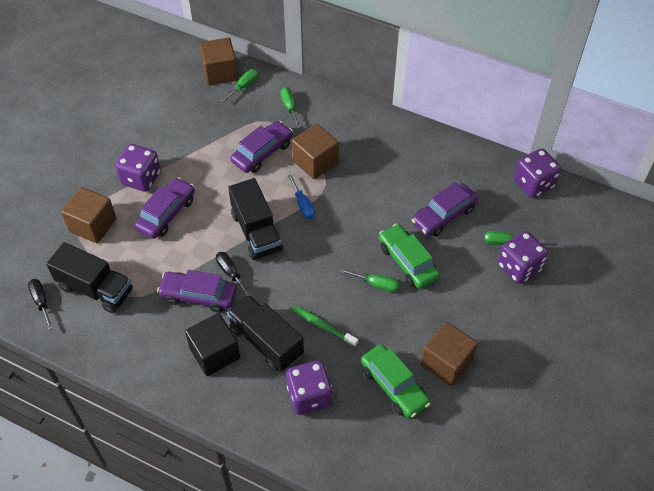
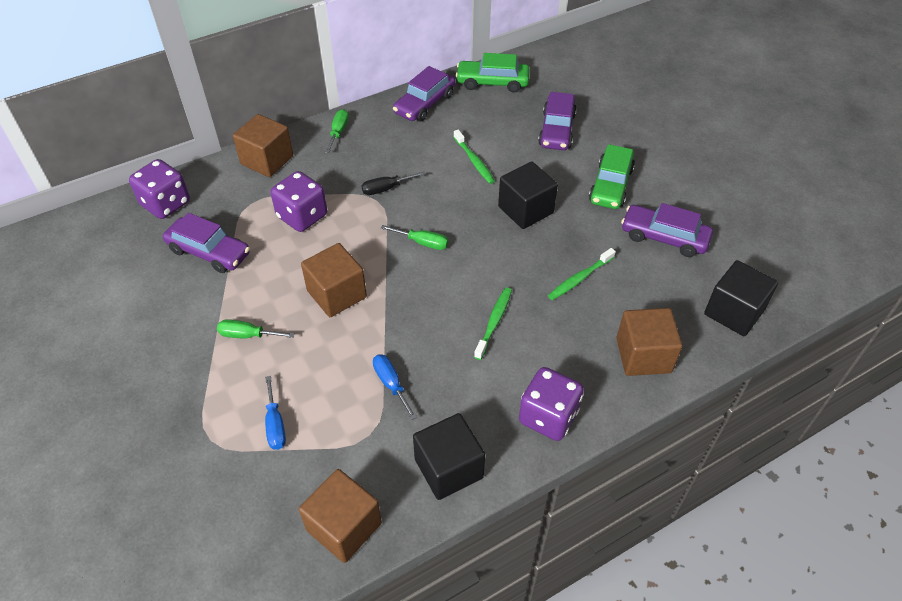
black cube: 1 -> 3
black screwdriver: 2 -> 1
black truck: 3 -> 0
blue screwdriver: 1 -> 2
green screwdriver: 4 -> 3
green toothbrush: 1 -> 3
purple dice: 4 -> 3

